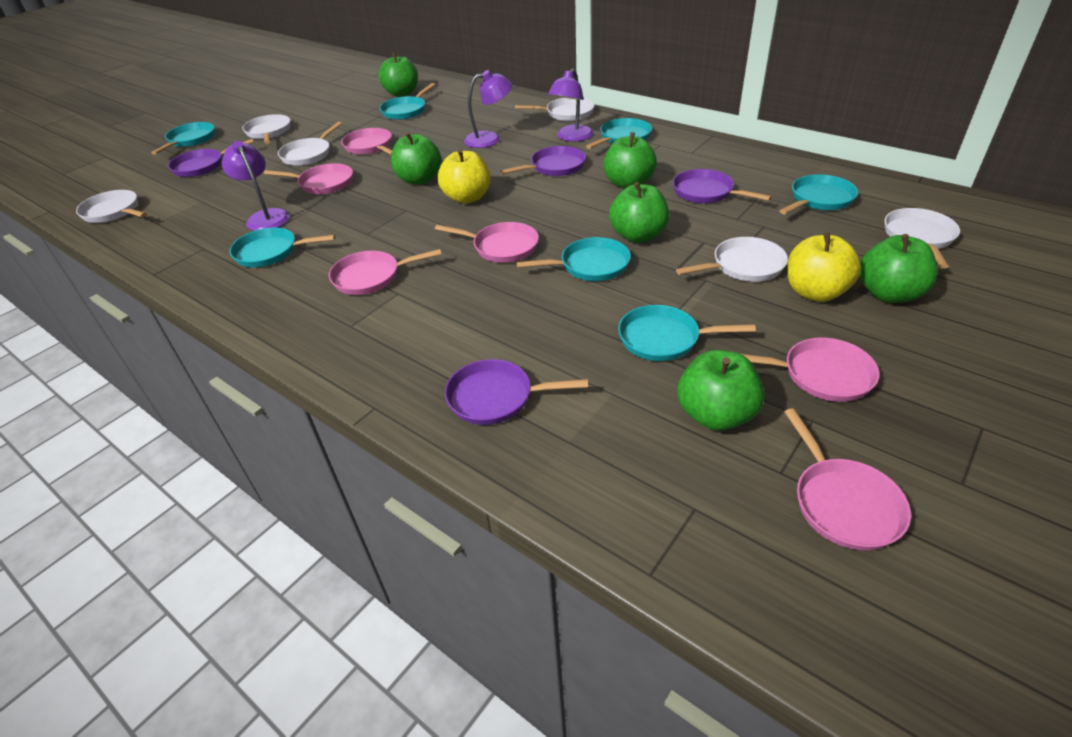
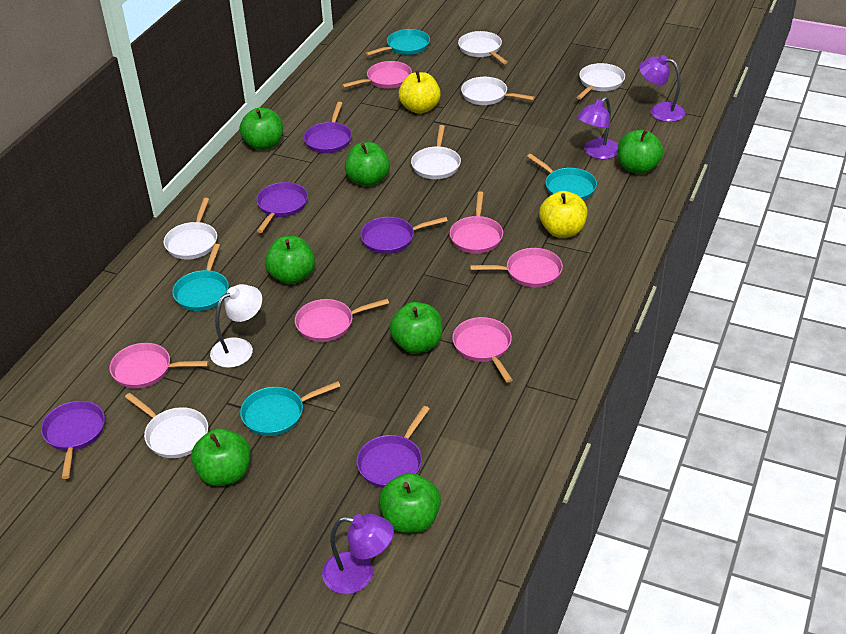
green apple: 6 -> 7
purple pan: 4 -> 5
turquoise pan: 7 -> 4
white lamp: 0 -> 1

